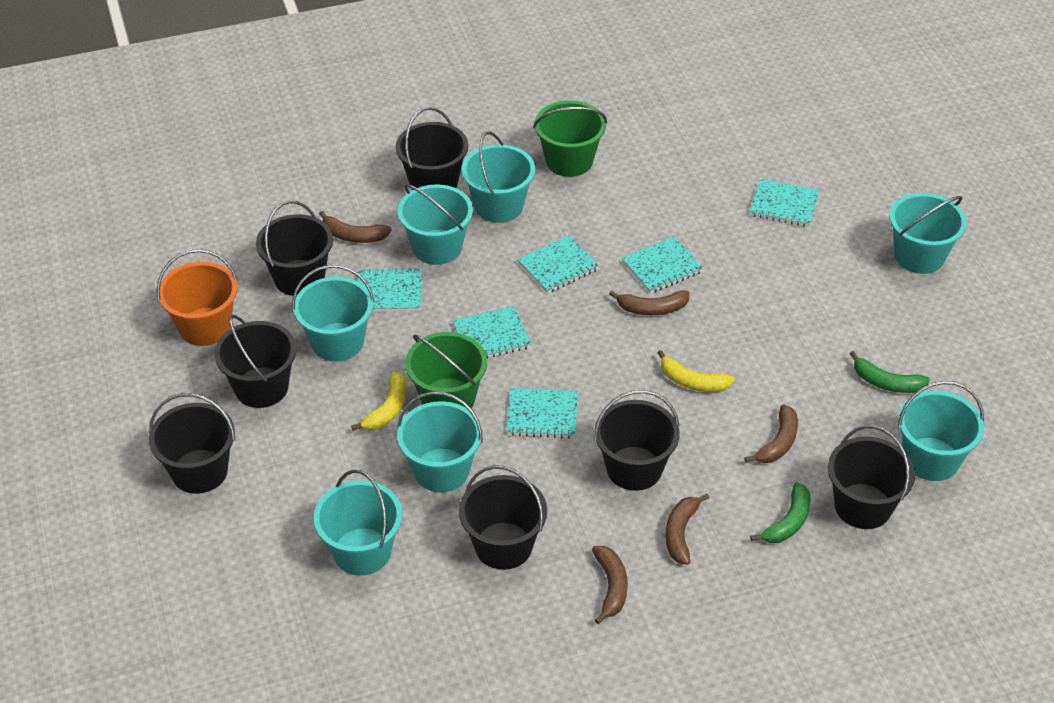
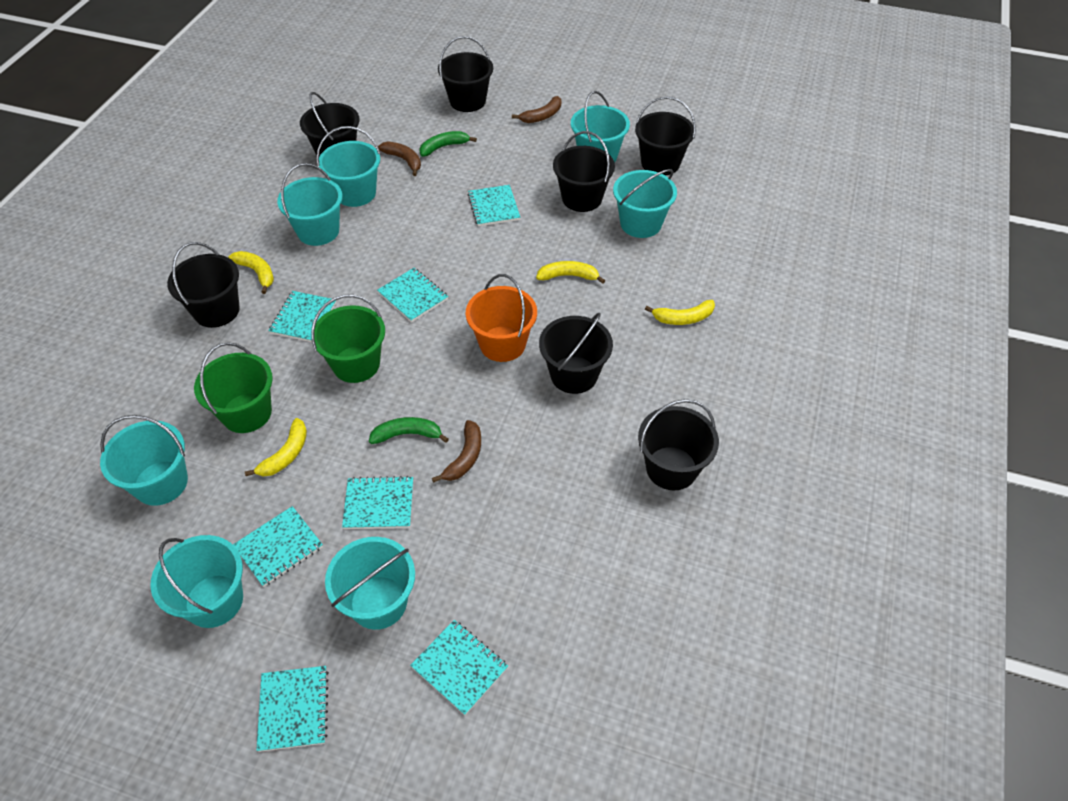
brown banana: 5 -> 3
turquoise notebook: 6 -> 7
yellow banana: 2 -> 4

